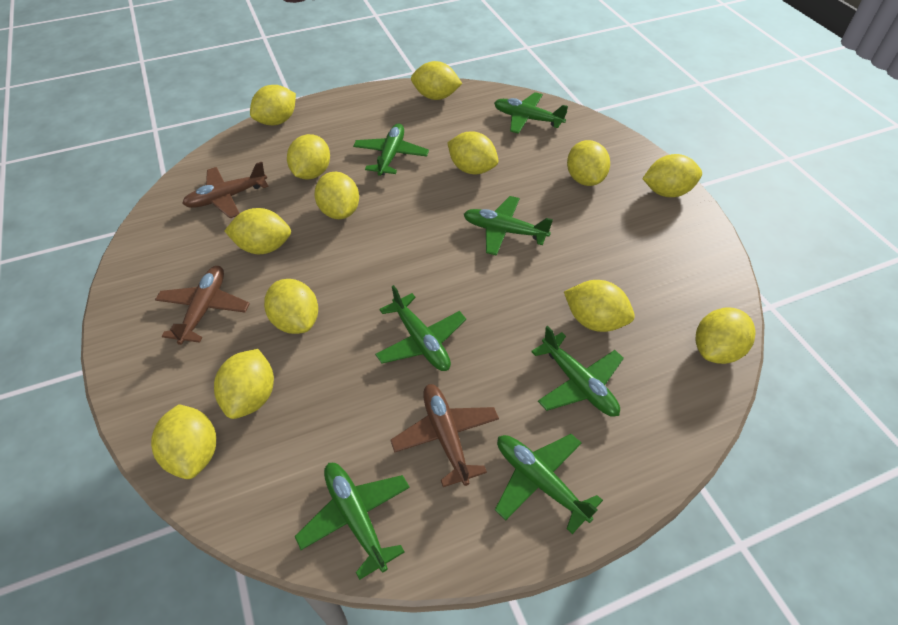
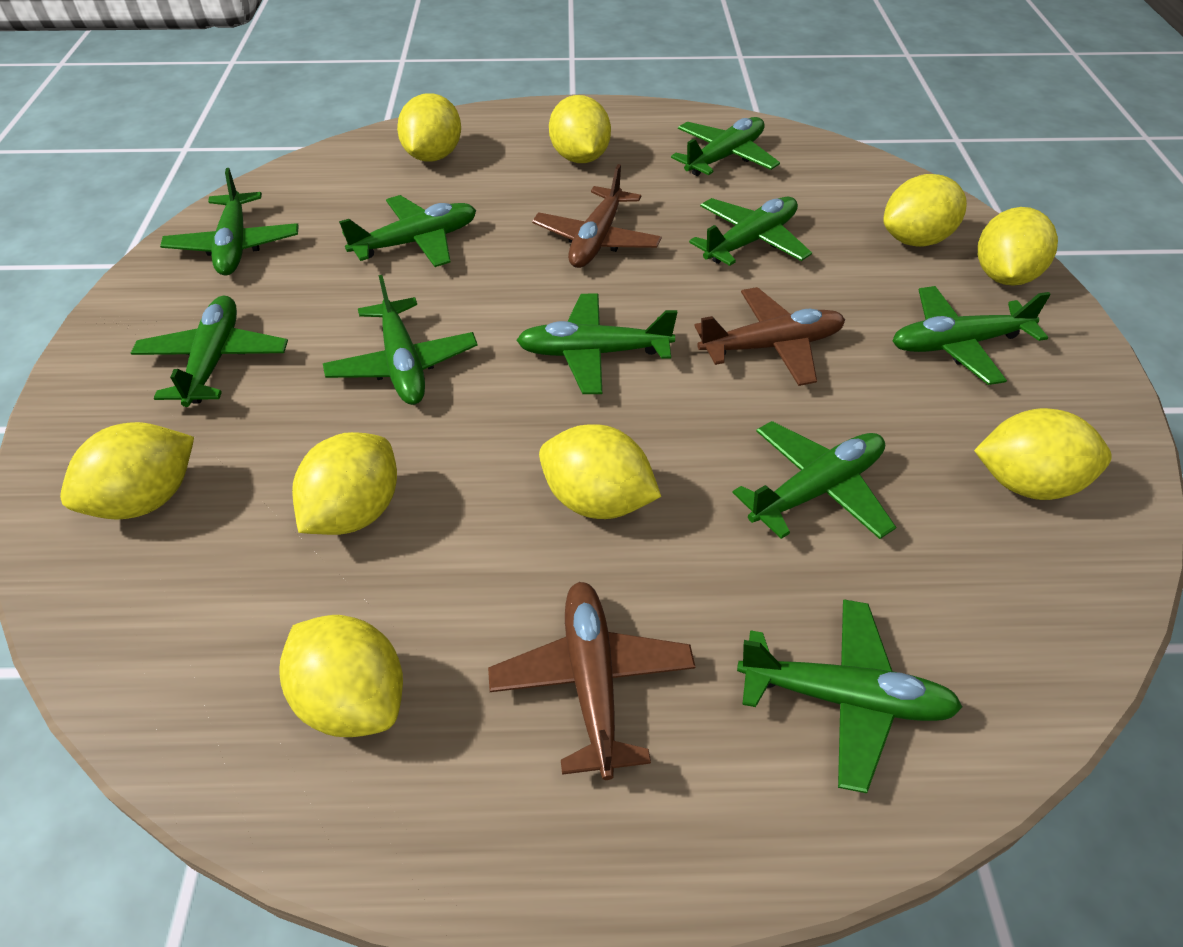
green plane: 7 -> 10
yellow lemon: 13 -> 9

